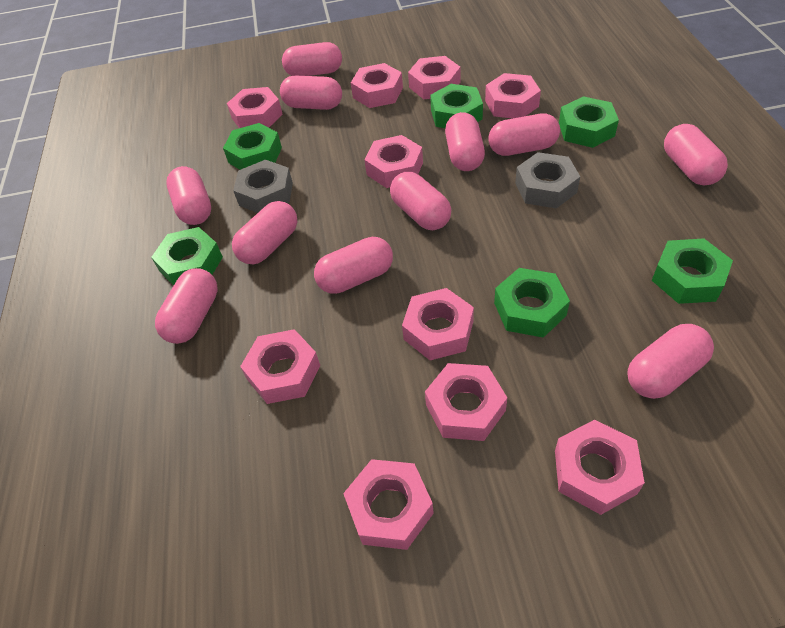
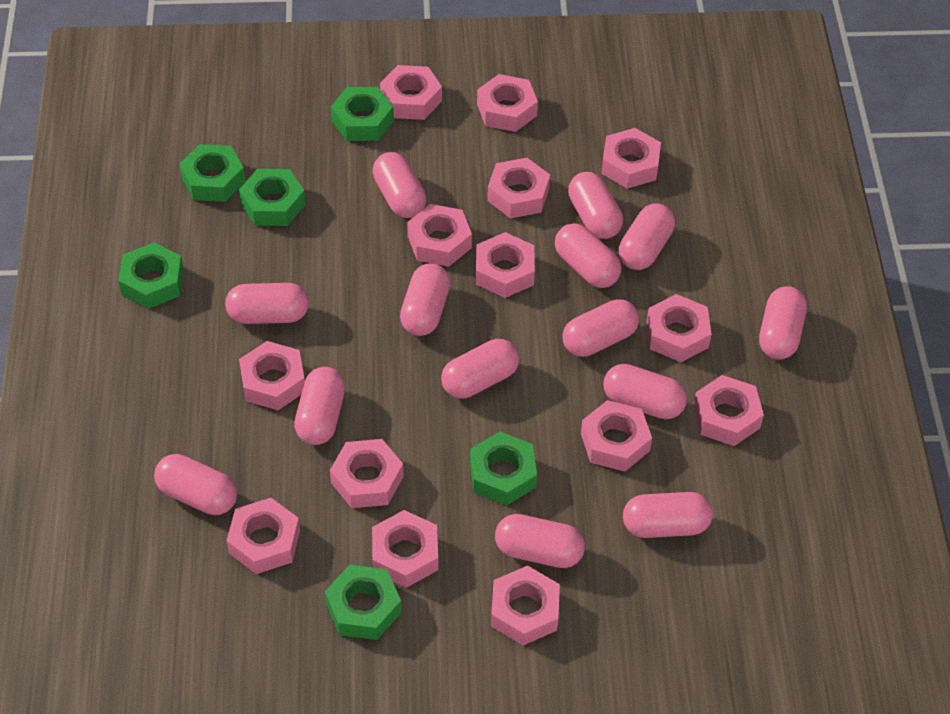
grey nut: 2 -> 0
pink capsule: 11 -> 14
pink nut: 10 -> 14

